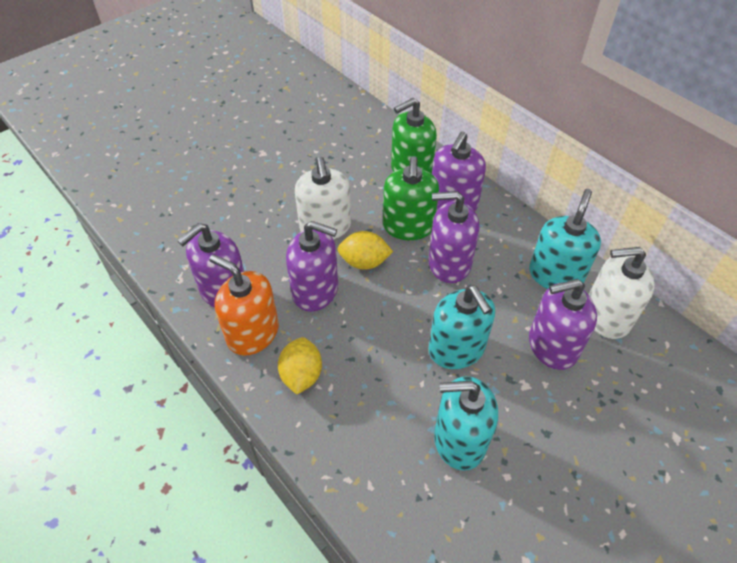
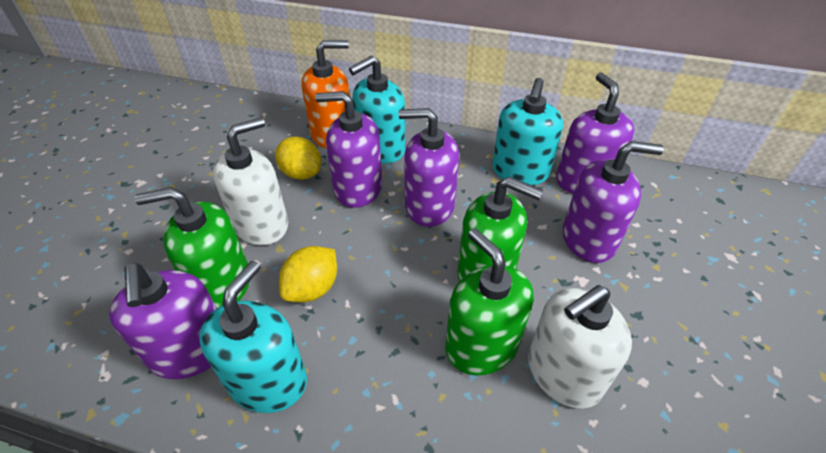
green soap dispenser: 2 -> 3

